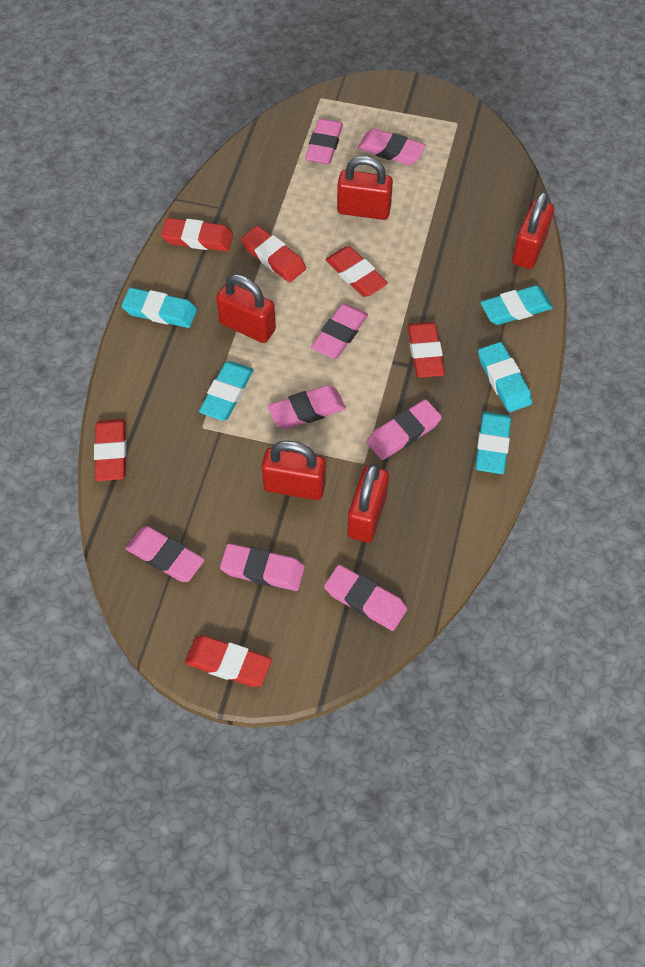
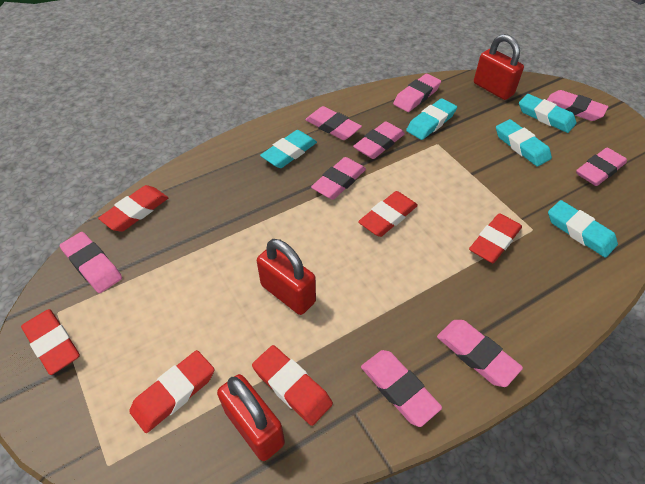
pink eraser: 8 -> 9
red padlock: 5 -> 3

